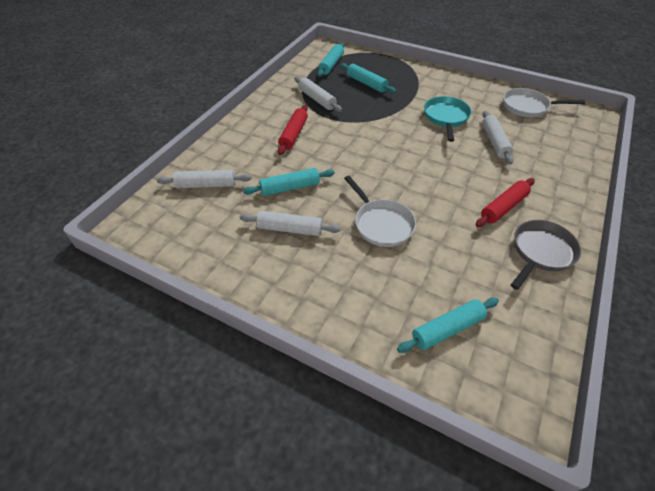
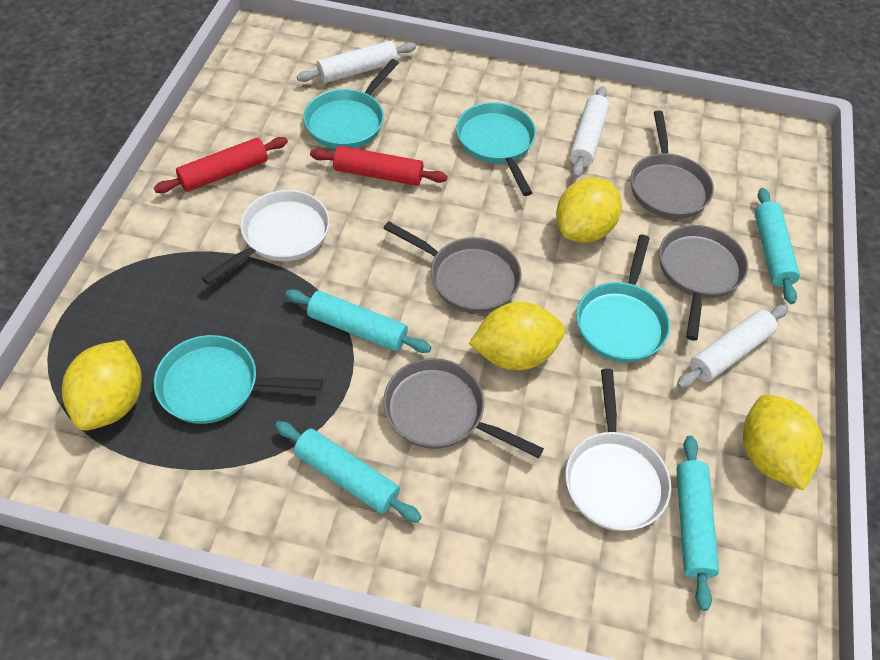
grey pan: 1 -> 4
turquoise pan: 1 -> 4
white rolling pin: 4 -> 3
yellow lemon: 0 -> 4

